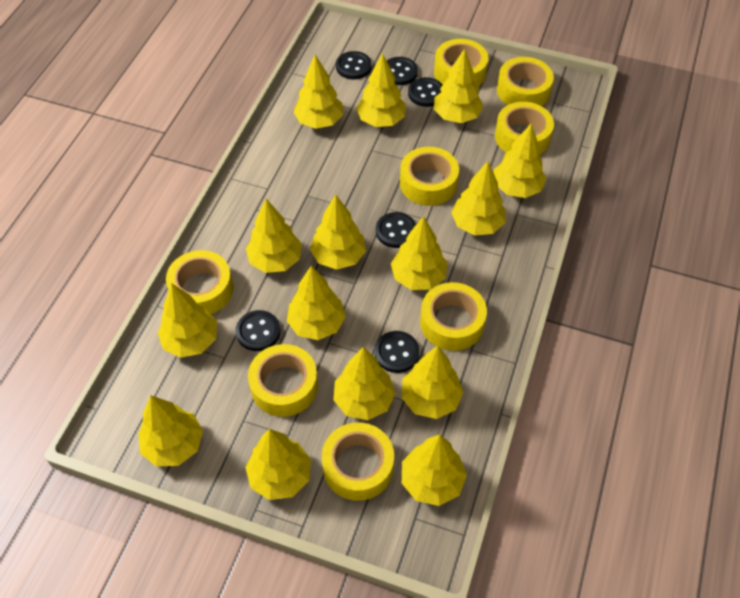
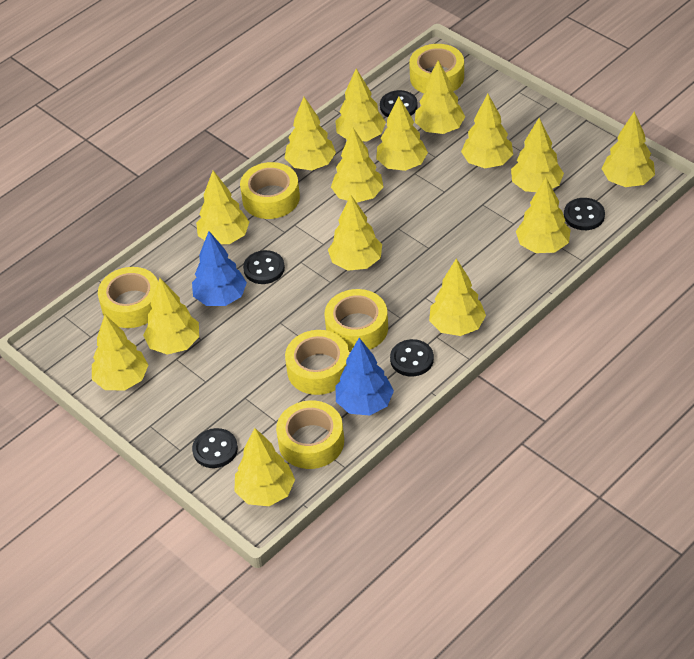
black button: 6 -> 5
blue tree: 0 -> 2
yellow tape: 8 -> 6

